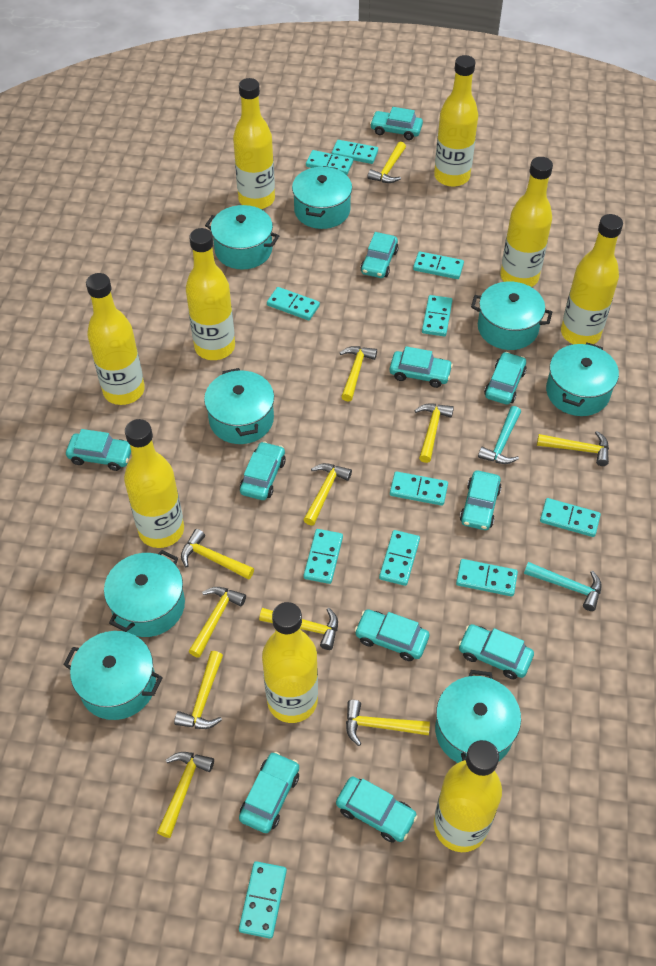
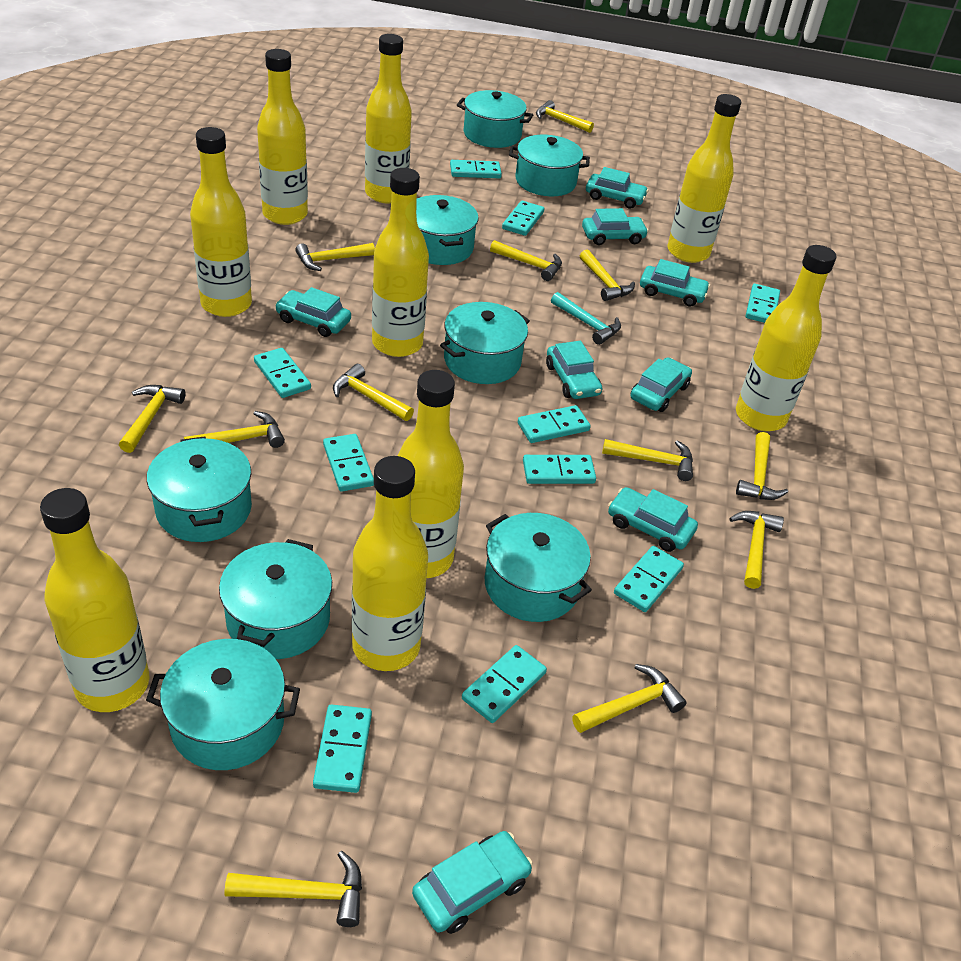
turquoise car: 11 -> 8
turquoise domino: 11 -> 10
turquoise hammer: 2 -> 1
yellow hammer: 11 -> 12

